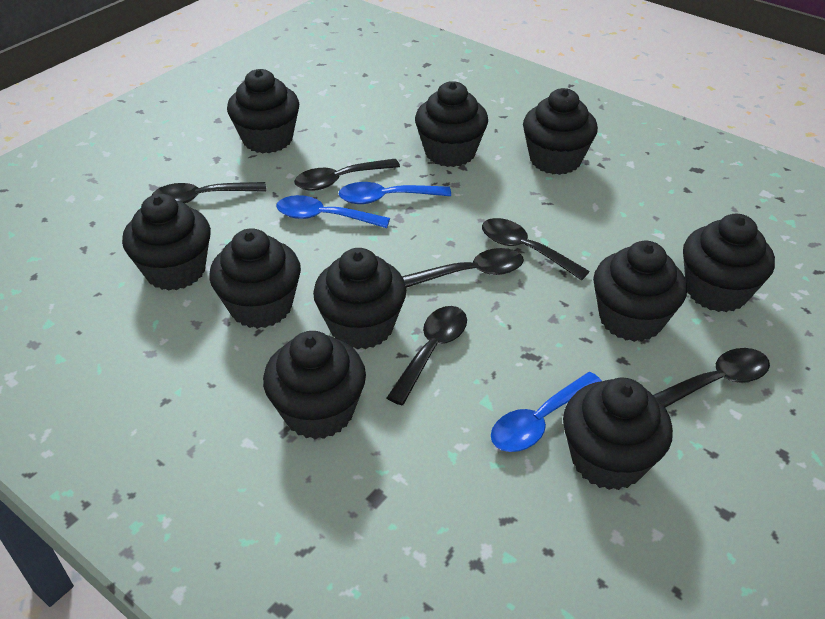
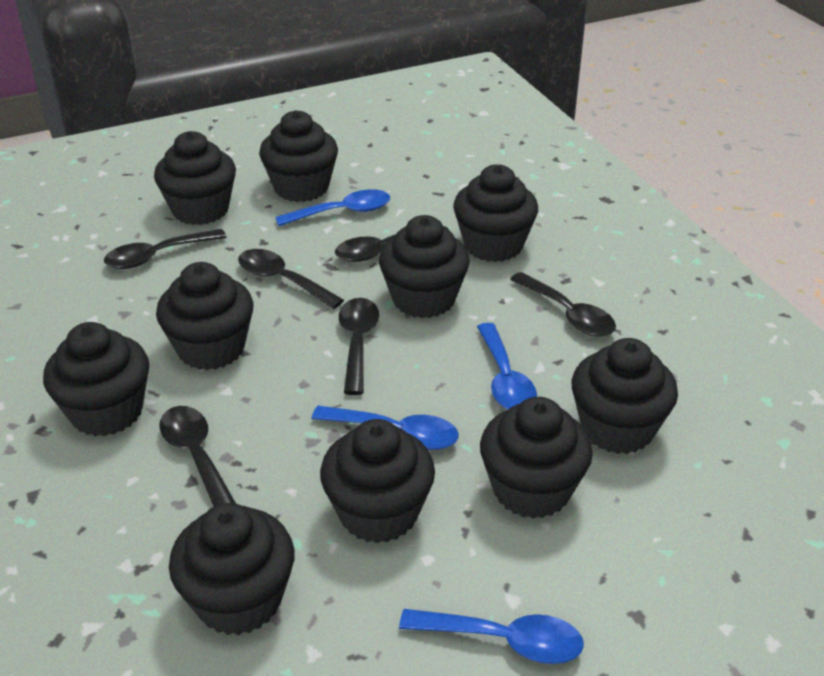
blue spoon: 3 -> 4

